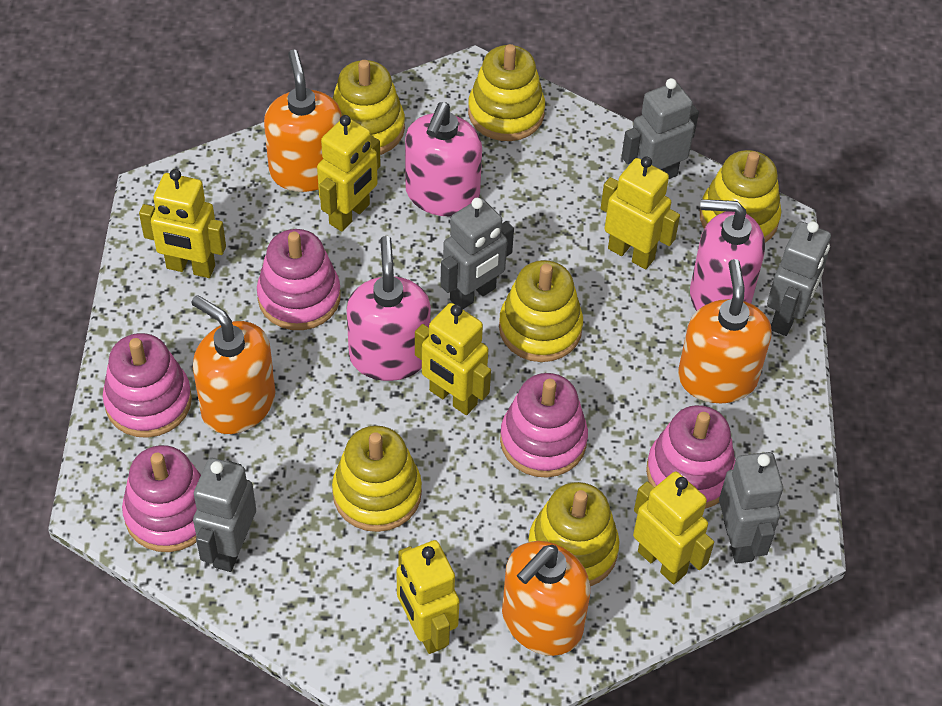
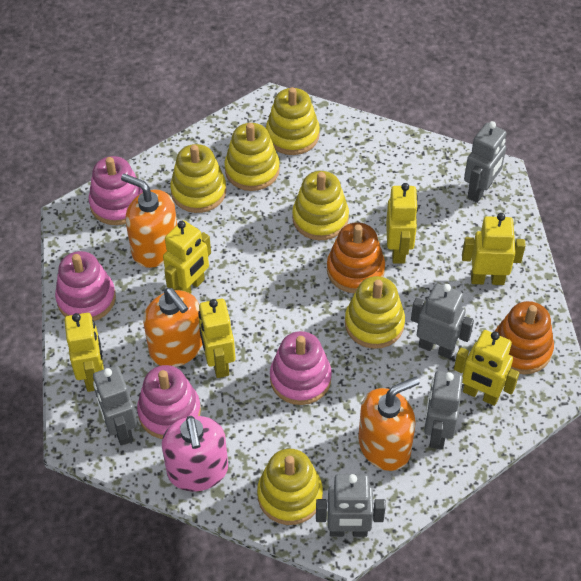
orange soap dispenser: 4 -> 3
orange stacking toy: 0 -> 2
pink soap dispenser: 3 -> 1
pink stacking toy: 5 -> 4

